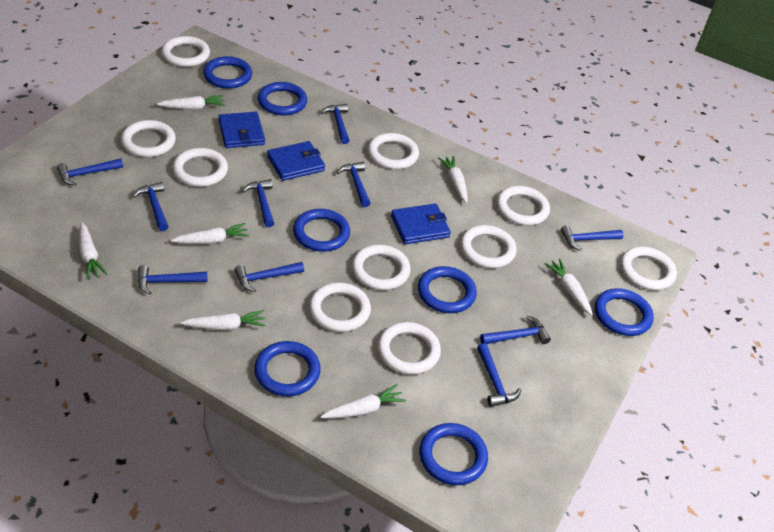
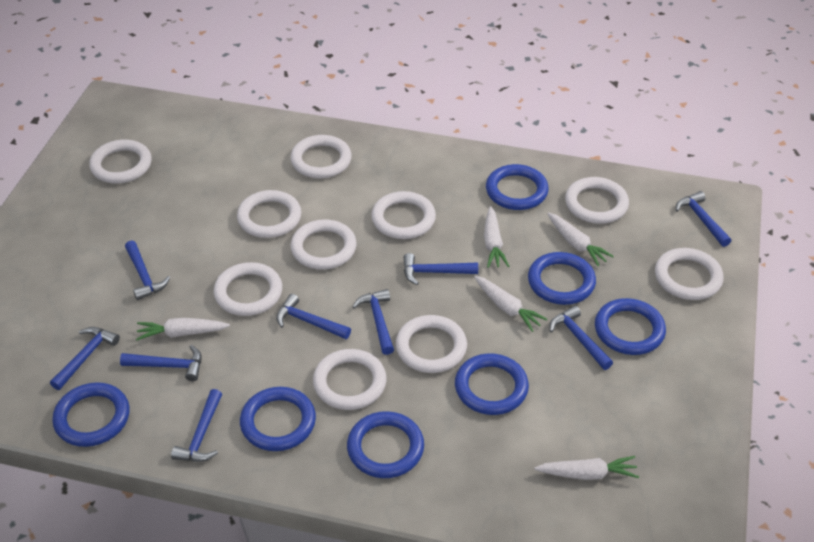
blue hammer: 10 -> 9
blue wallet: 3 -> 0
white carrot: 7 -> 5

